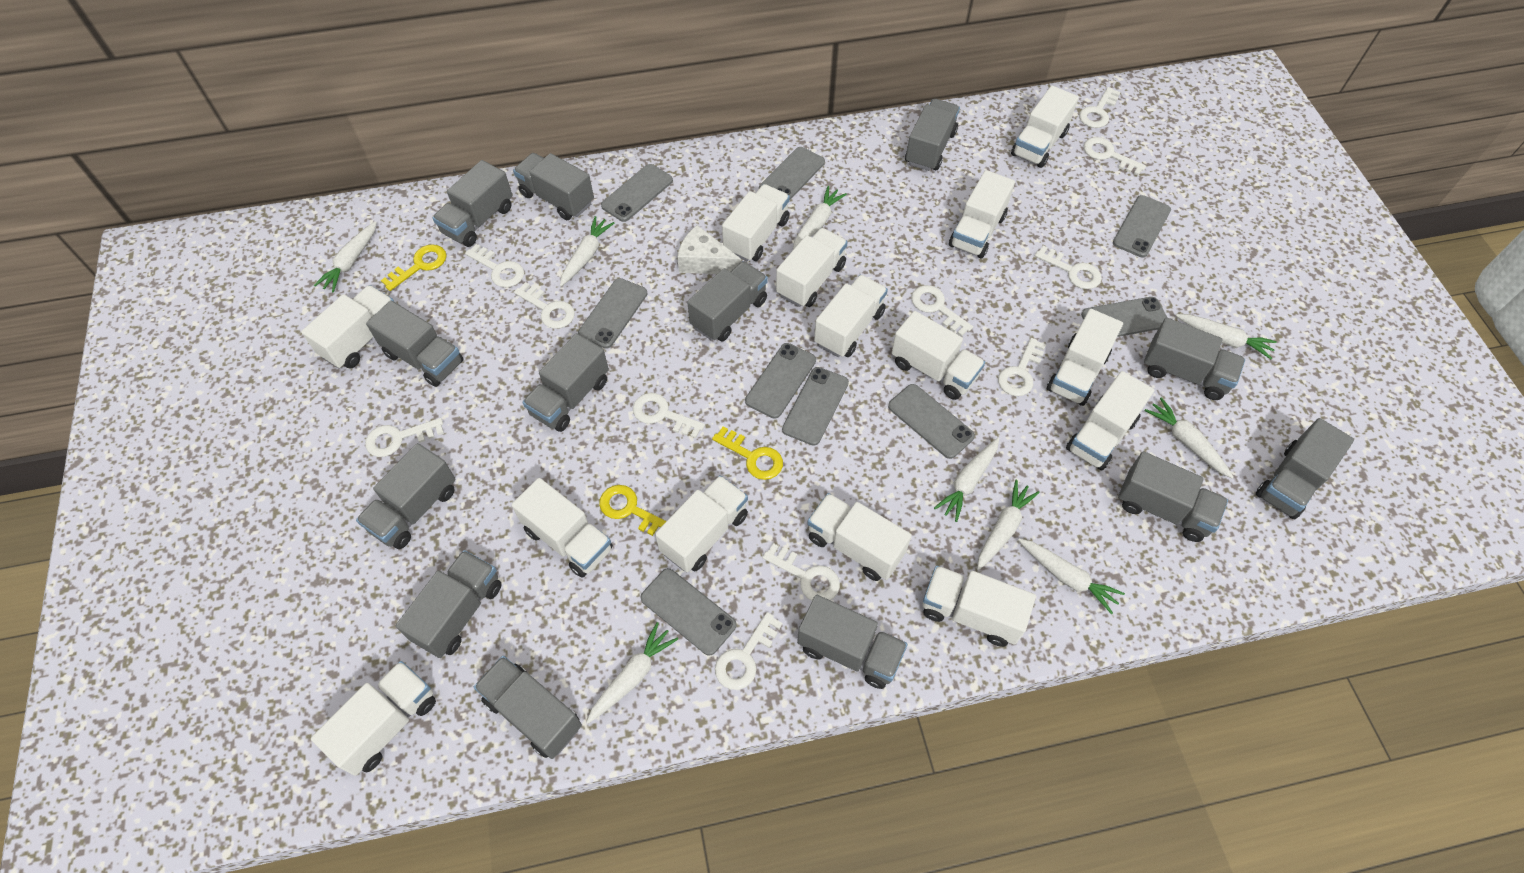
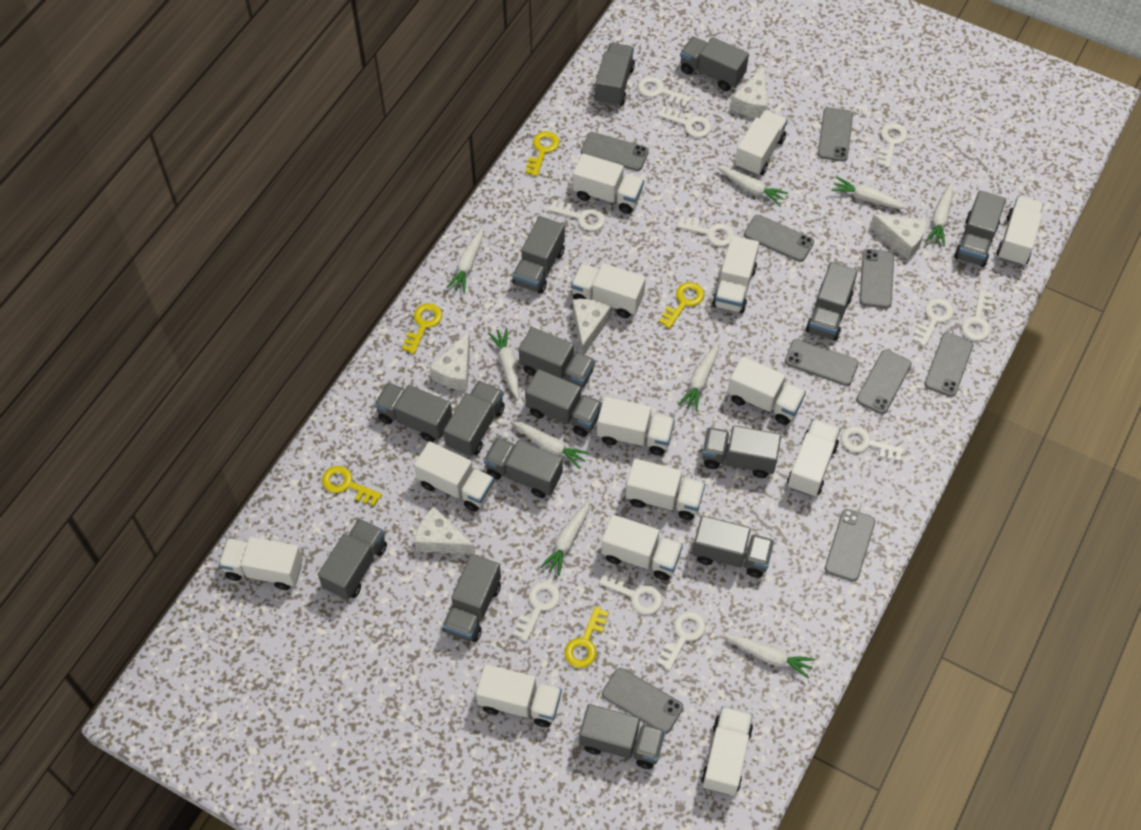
grey truck: 13 -> 15
white cheese: 1 -> 5
yellow key: 3 -> 5

